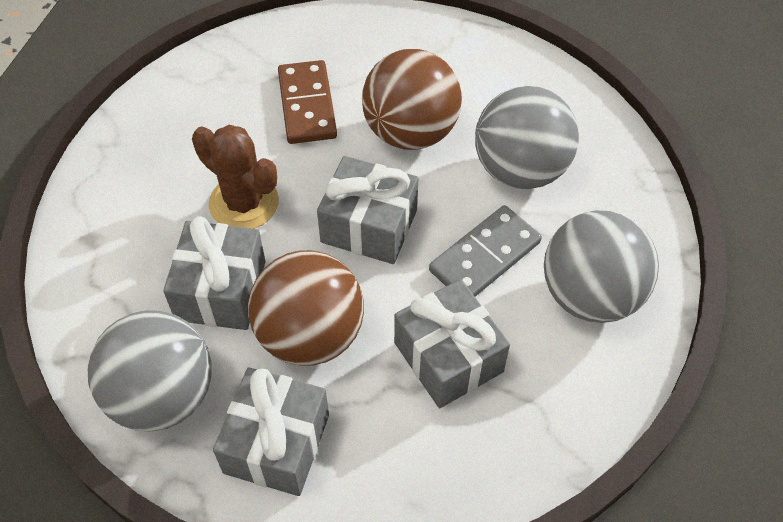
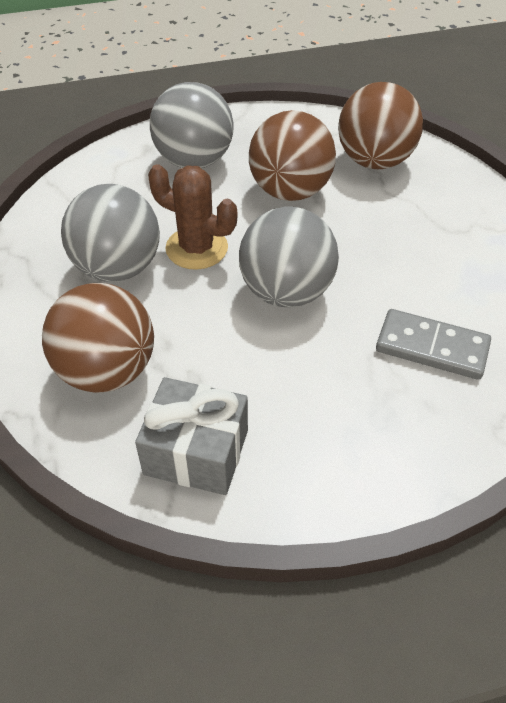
brown ball: 2 -> 3
brown domino: 1 -> 0
grey gift: 4 -> 1

